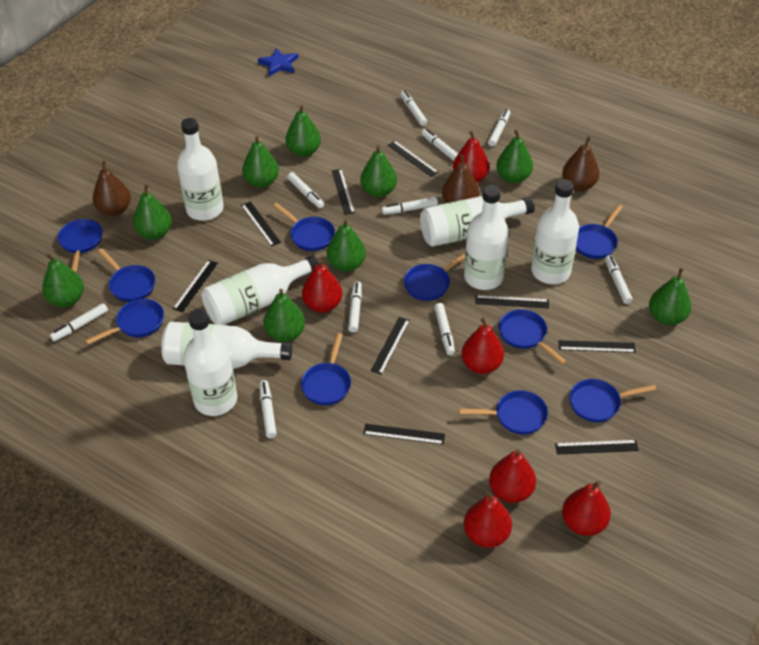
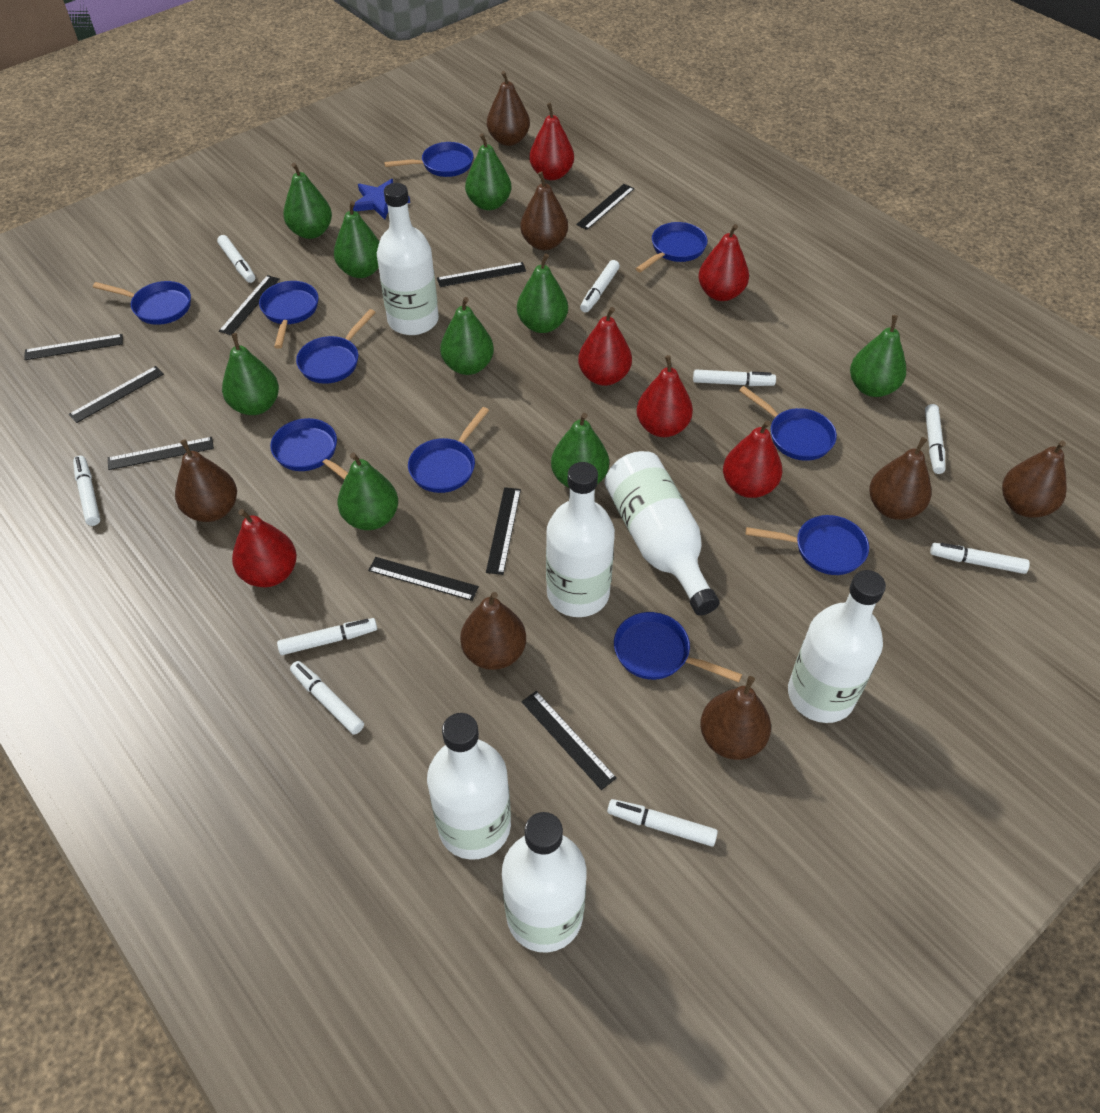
brown pear: 3 -> 7
white bottle: 7 -> 6
white marker: 10 -> 9

